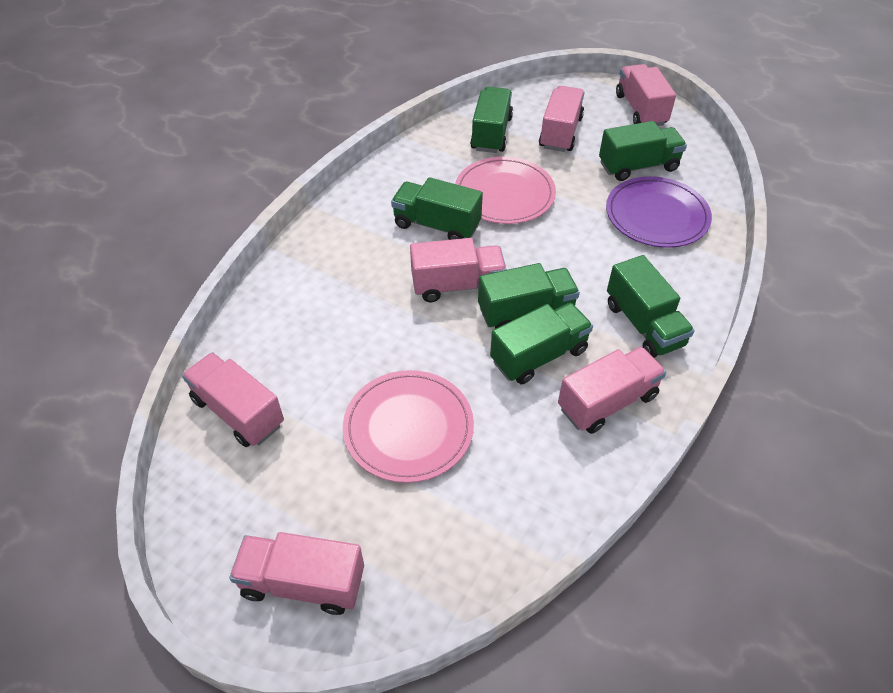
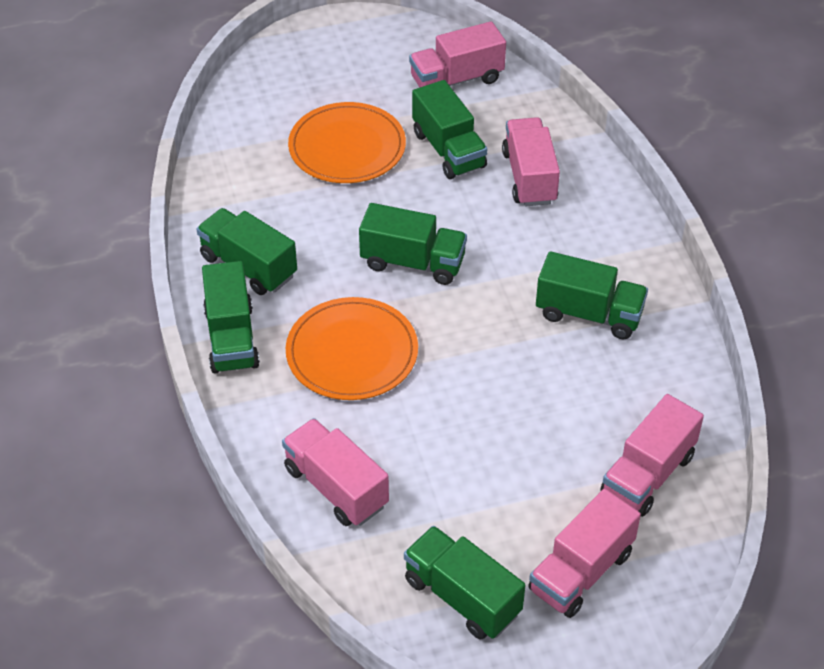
orange plate: 0 -> 2
pink plate: 2 -> 0
pink truck: 6 -> 5
purple plate: 1 -> 0

